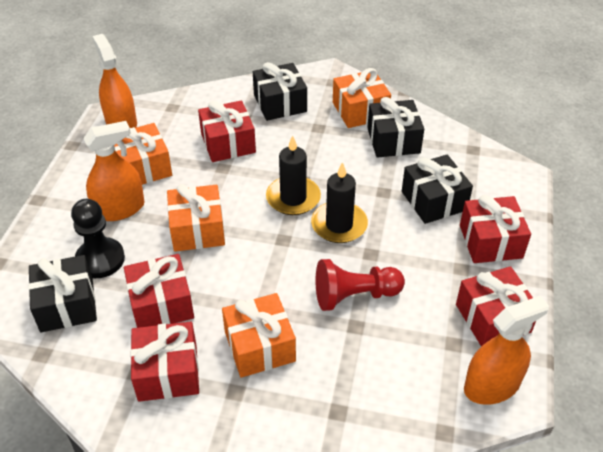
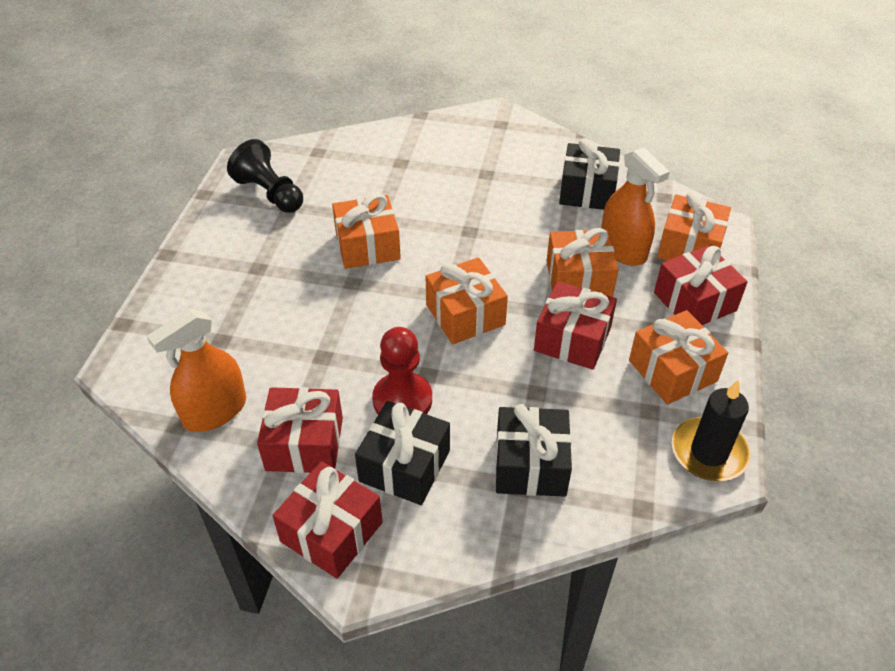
black candle: 2 -> 1
black gift: 4 -> 3
orange gift: 4 -> 5
orange spray bottle: 3 -> 2
red gift: 5 -> 4

